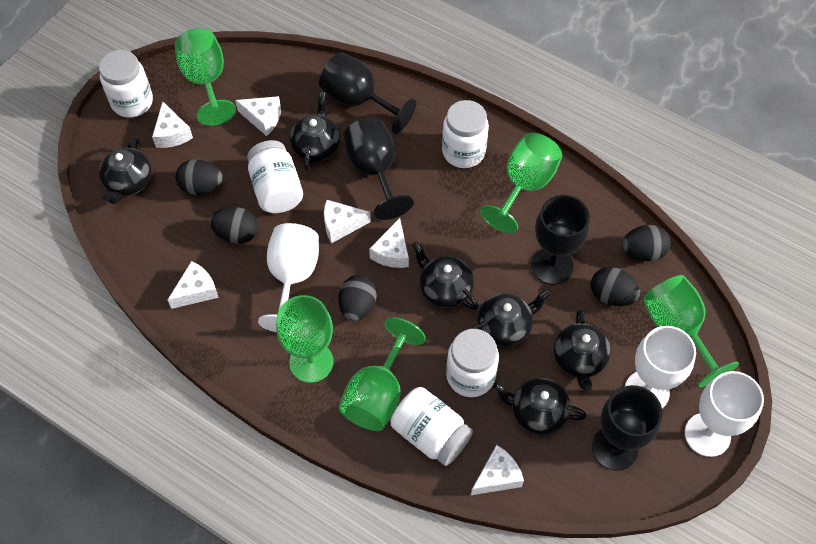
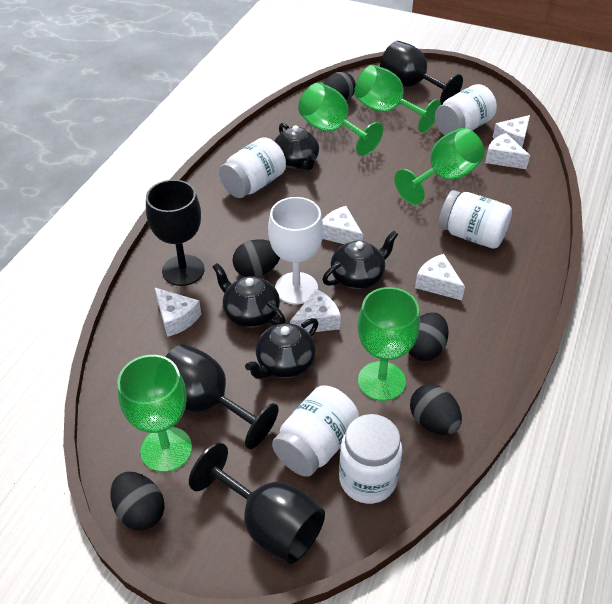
black teapot: 6 -> 4
white goblet: 3 -> 1

